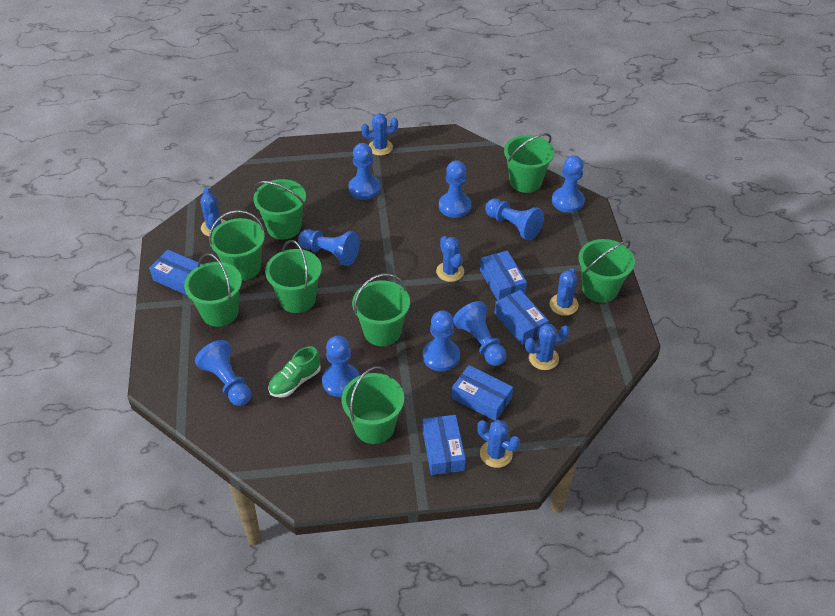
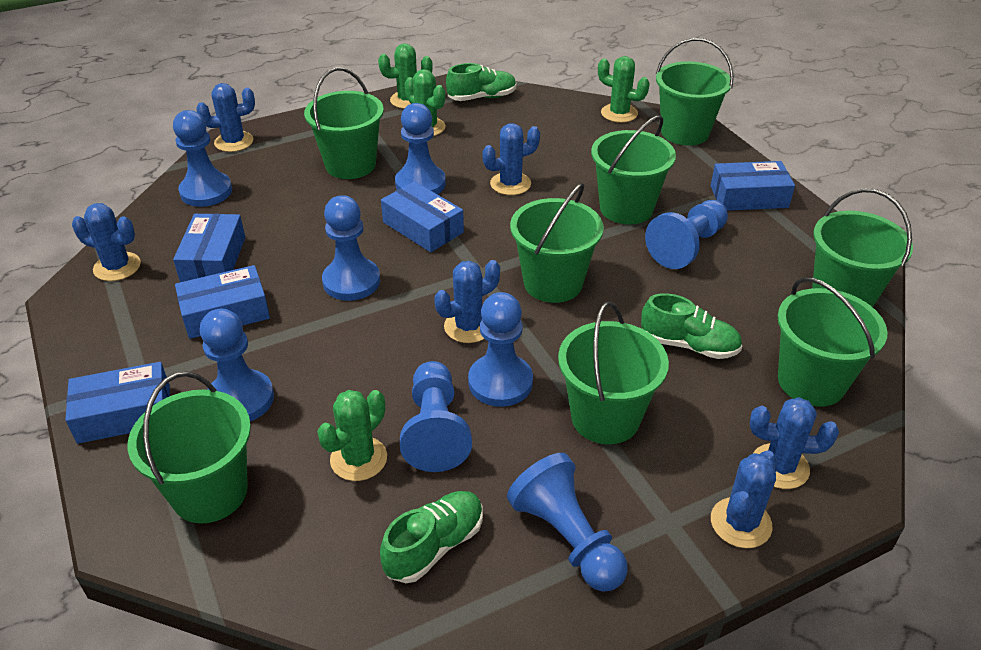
blue pawn: 9 -> 8
green cactus: 0 -> 4
green shoe: 1 -> 3

